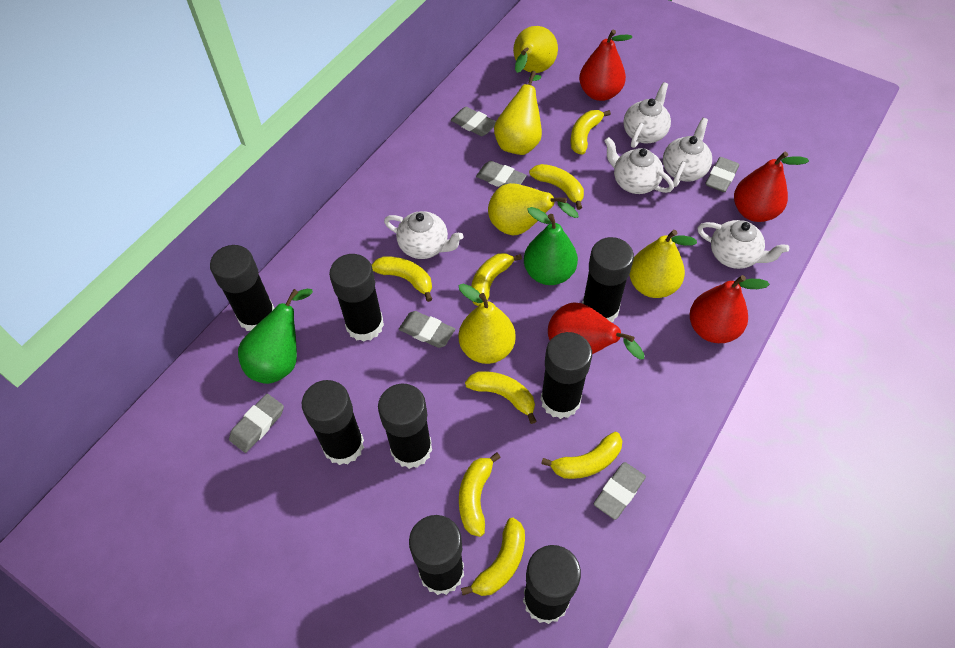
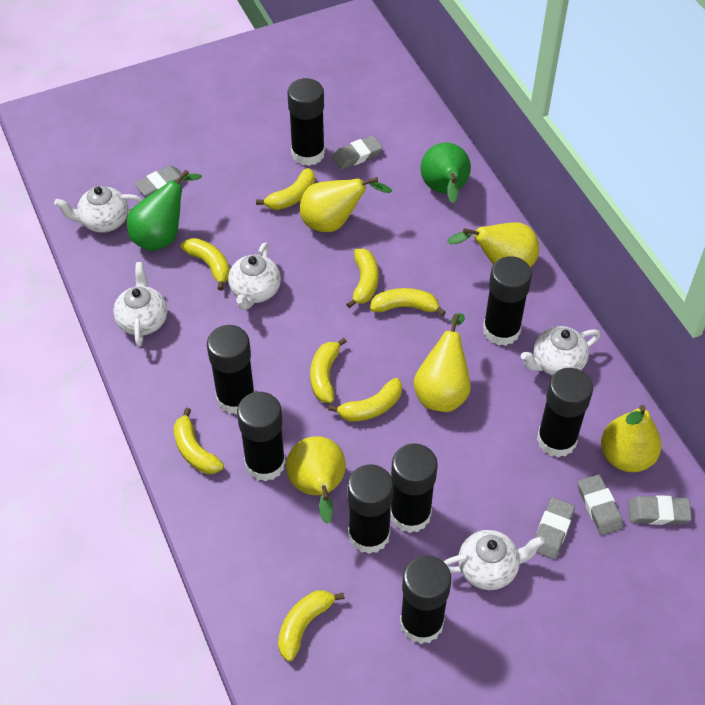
grey eraser: 6 -> 5
red pear: 4 -> 0

